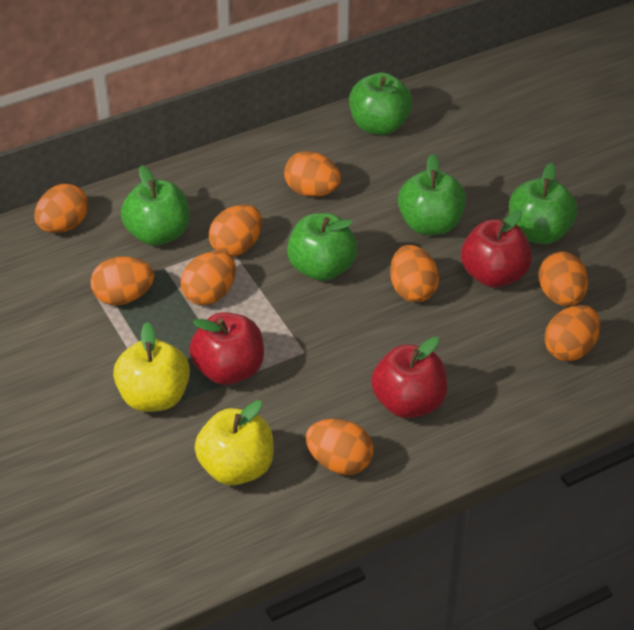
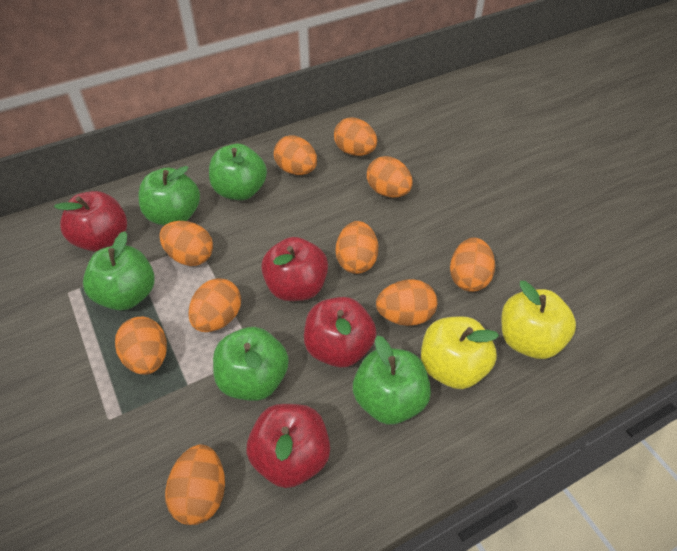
orange egg: 9 -> 10
red apple: 3 -> 4

